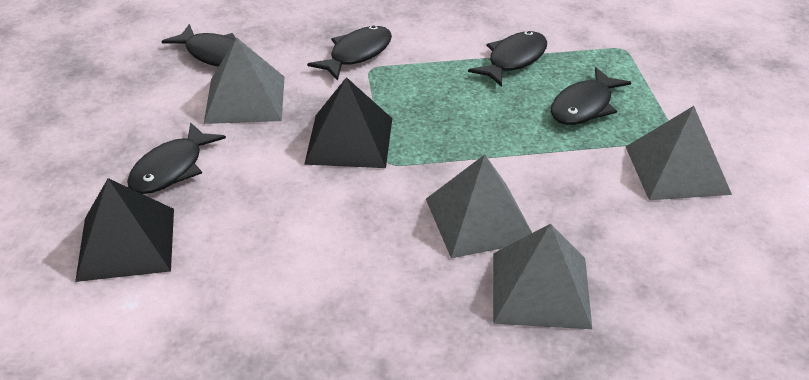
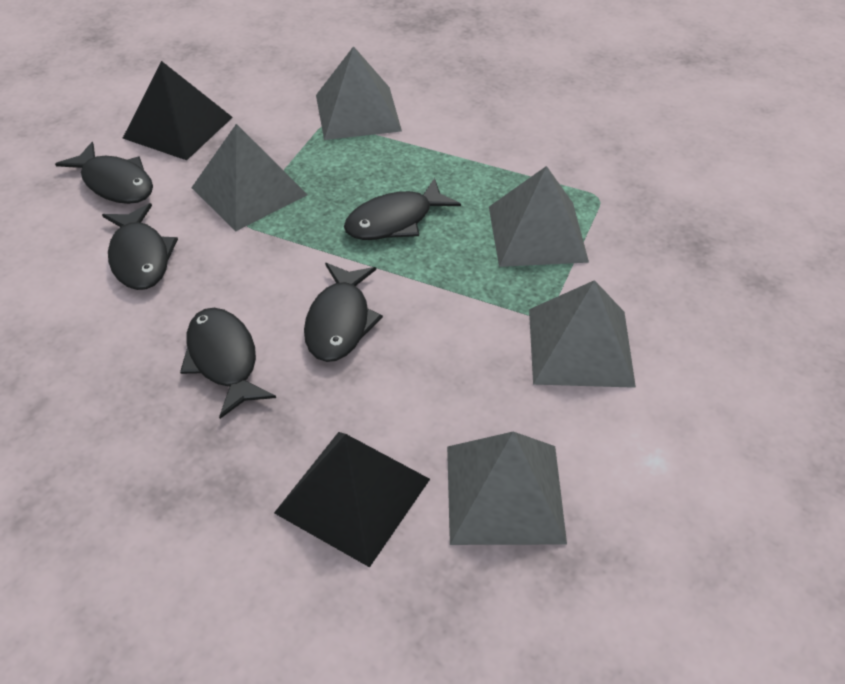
grey pyramid: 4 -> 5

